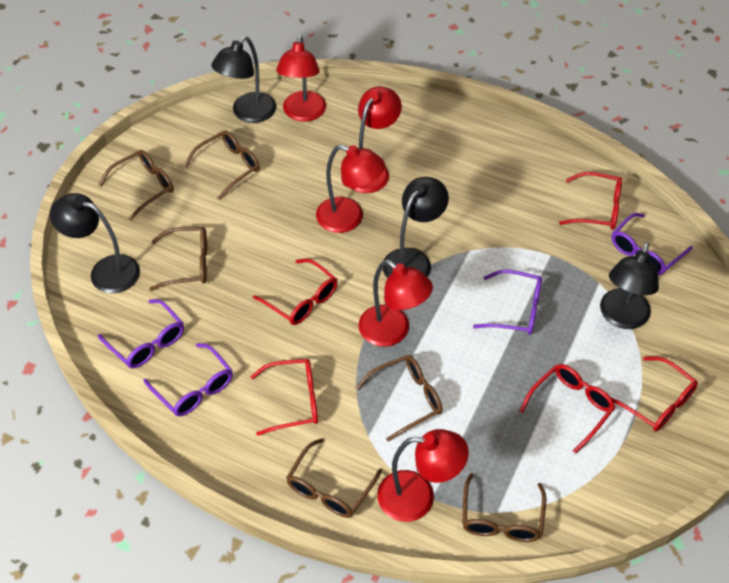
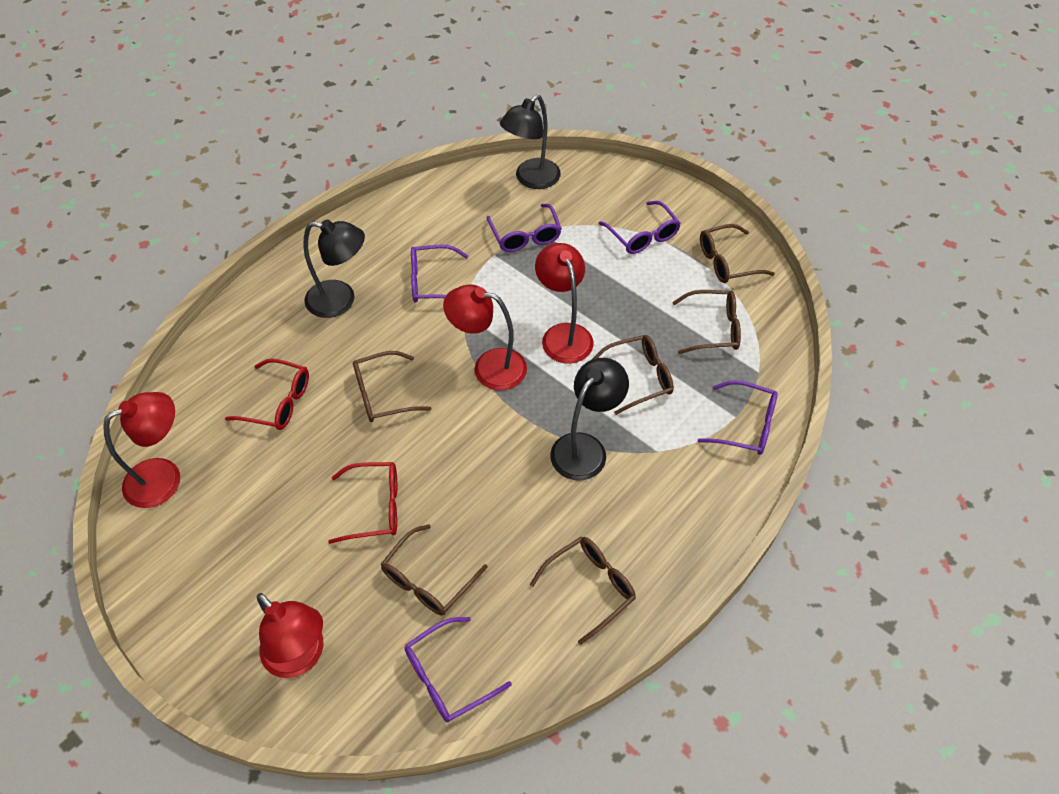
black lamp: 4 -> 3
purple glasses: 4 -> 5
red glasses: 5 -> 2
red lamp: 5 -> 4

